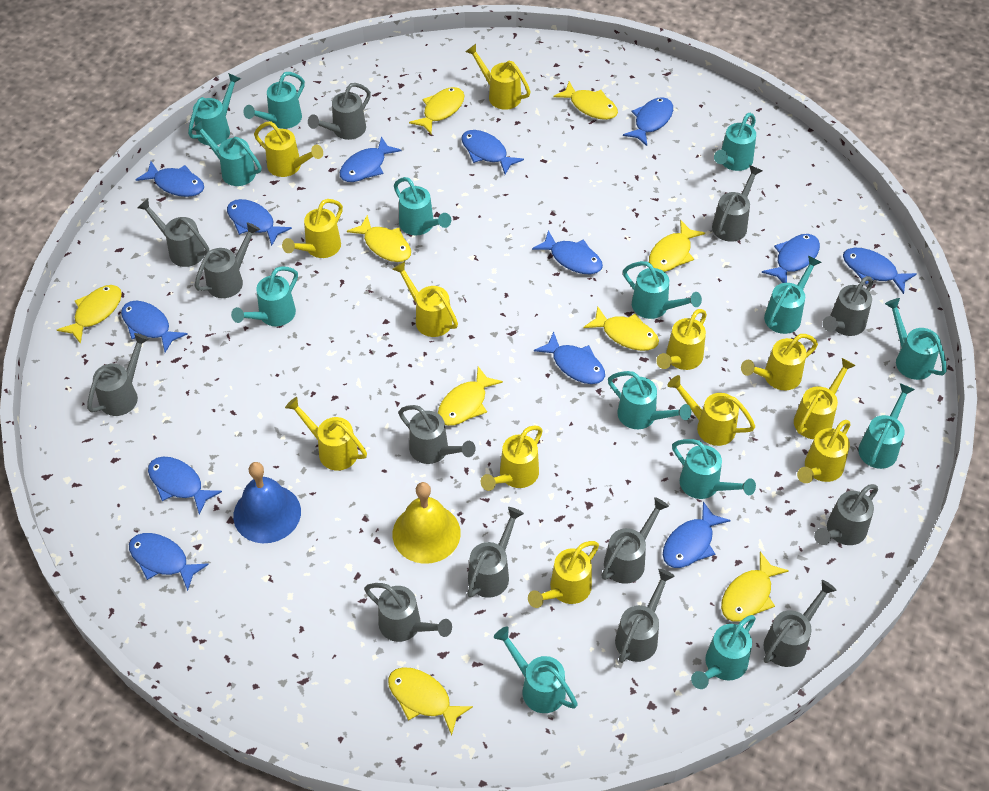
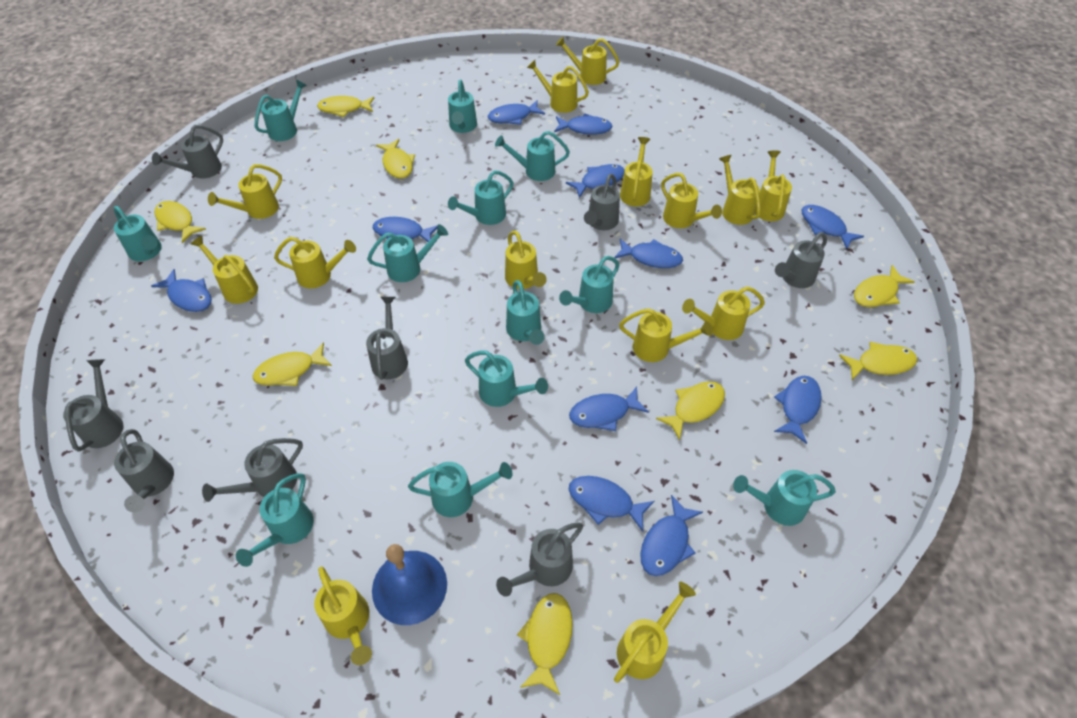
blue fish: 13 -> 11
grey watering can: 13 -> 8
turquoise watering can: 14 -> 12
yellow bell: 1 -> 0
yellow fish: 9 -> 8
yellow watering can: 12 -> 14

